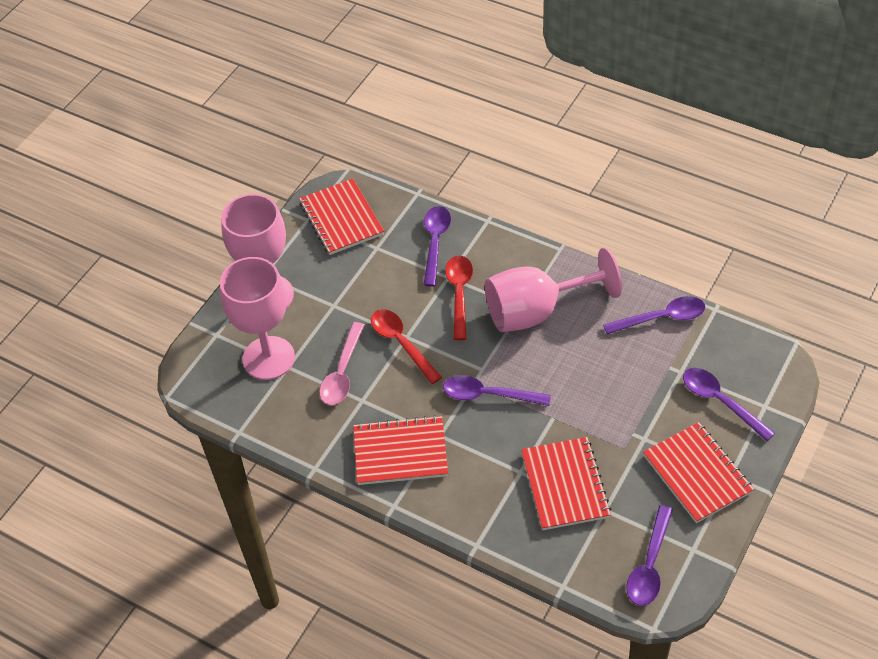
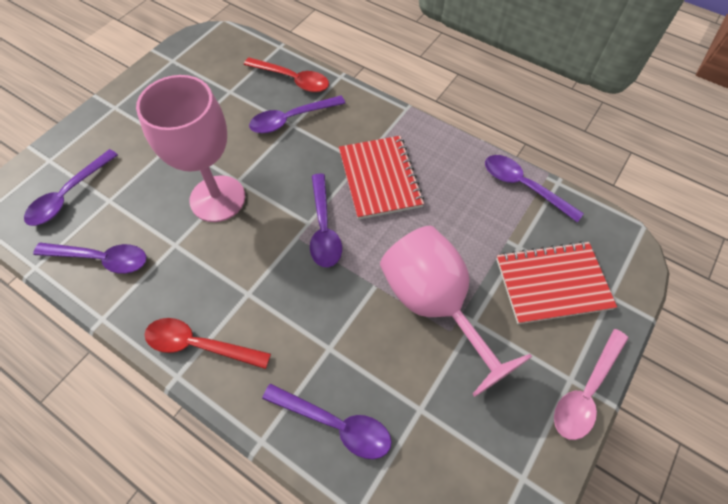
pink goblet: 3 -> 2
purple spoon: 5 -> 6
red notebook: 4 -> 2

